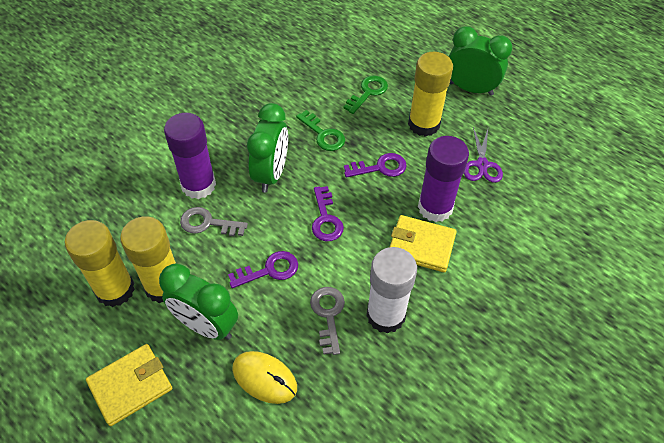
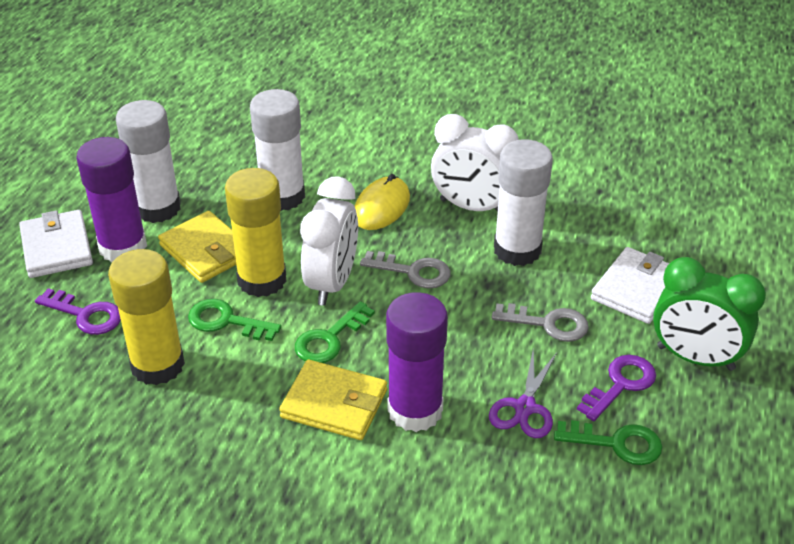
green clock: 3 -> 1
green key: 2 -> 3
purple key: 3 -> 2
white clock: 0 -> 2
white glue stick: 1 -> 3
white wallet: 0 -> 2
yellow glue stick: 3 -> 2

